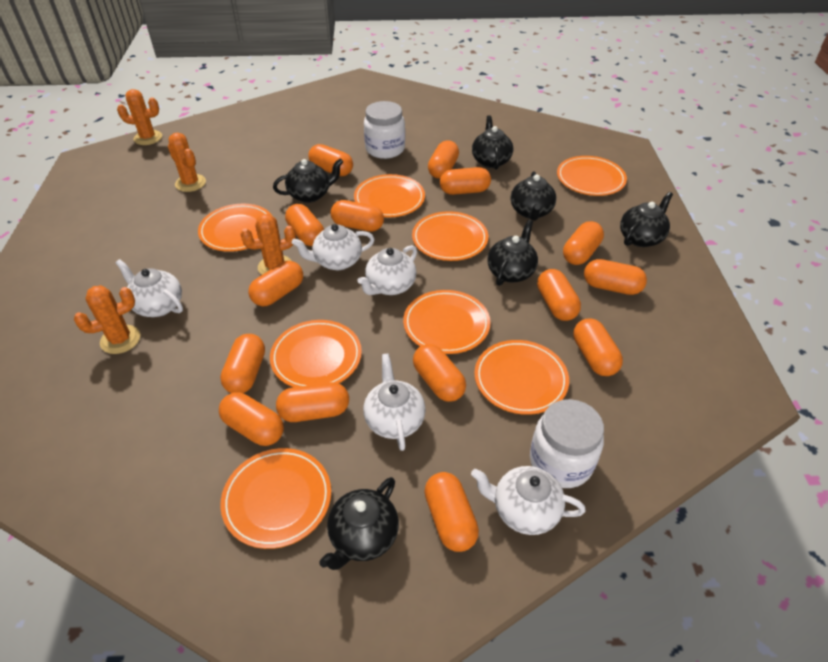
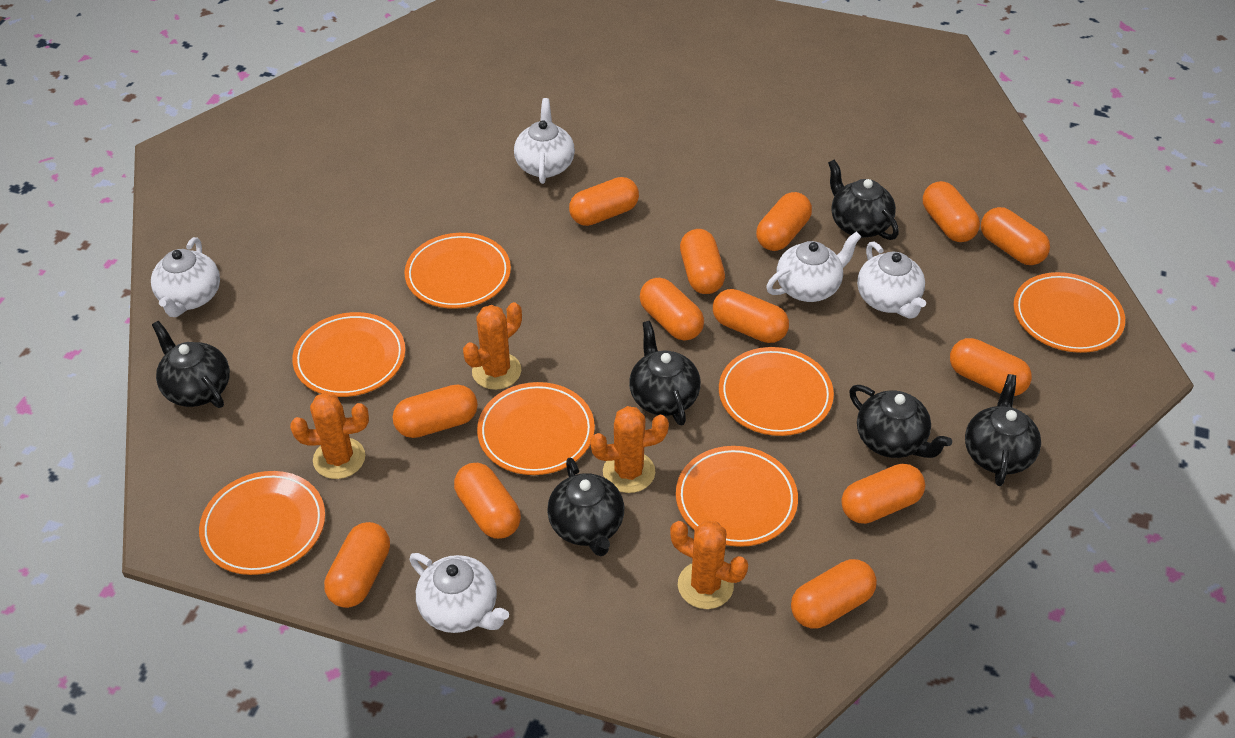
orange capsule: 15 -> 13
orange plate: 8 -> 7
white jar: 2 -> 0

